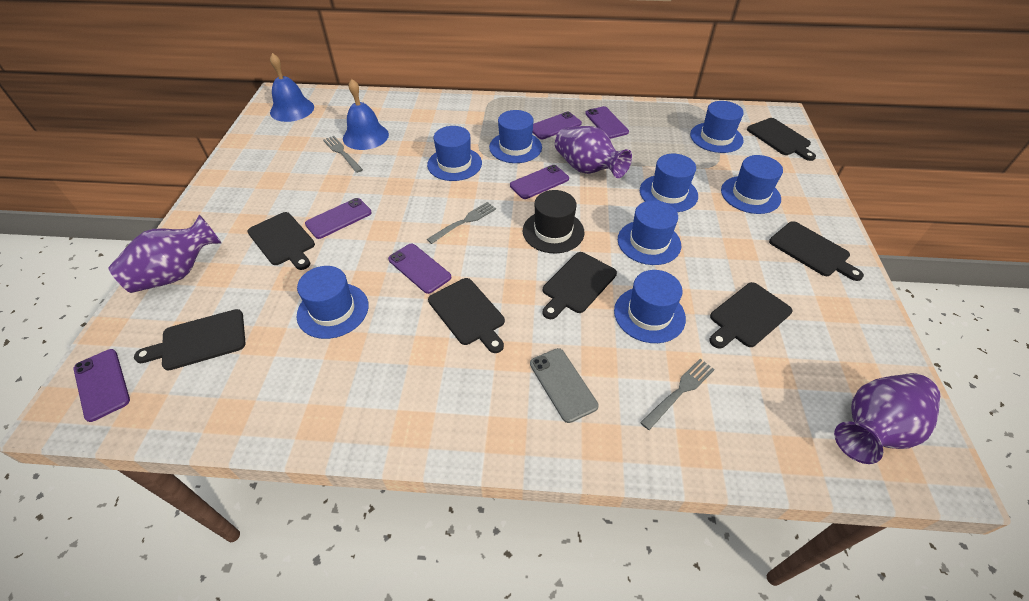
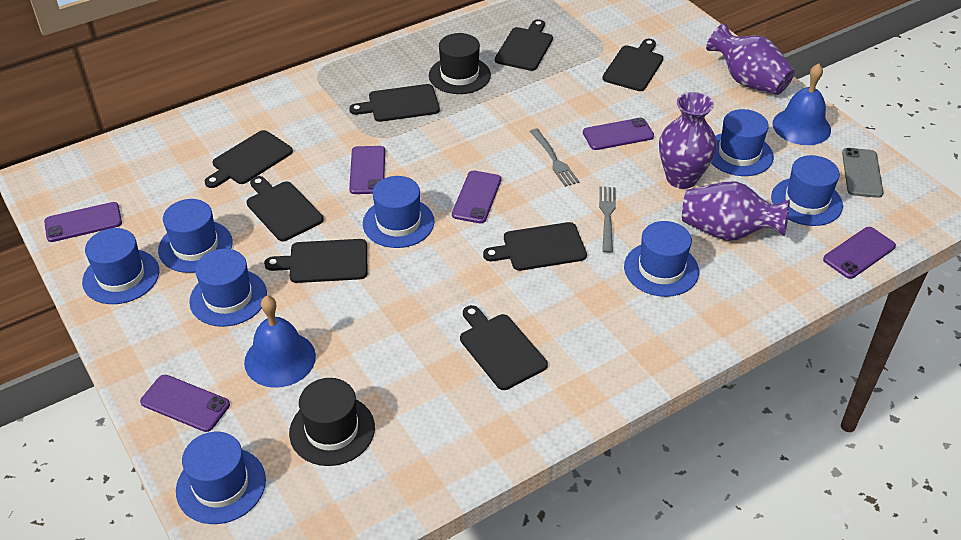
black cutting board: 7 -> 8
black hat: 1 -> 2
grey fork: 3 -> 2

